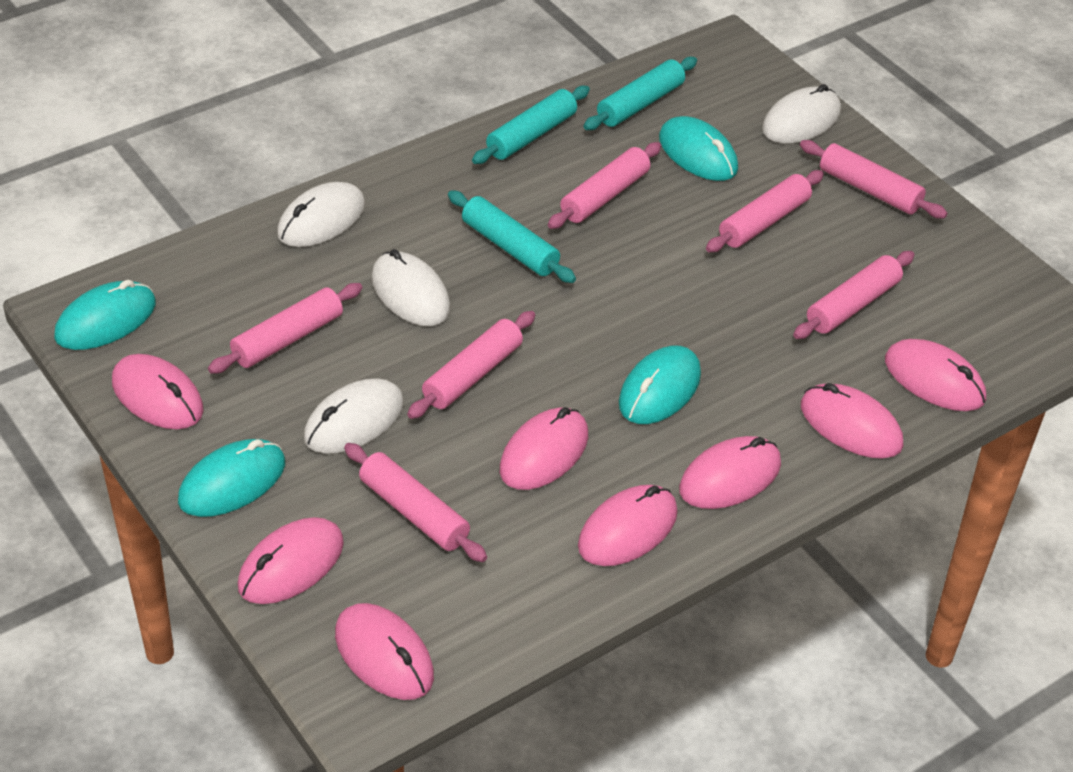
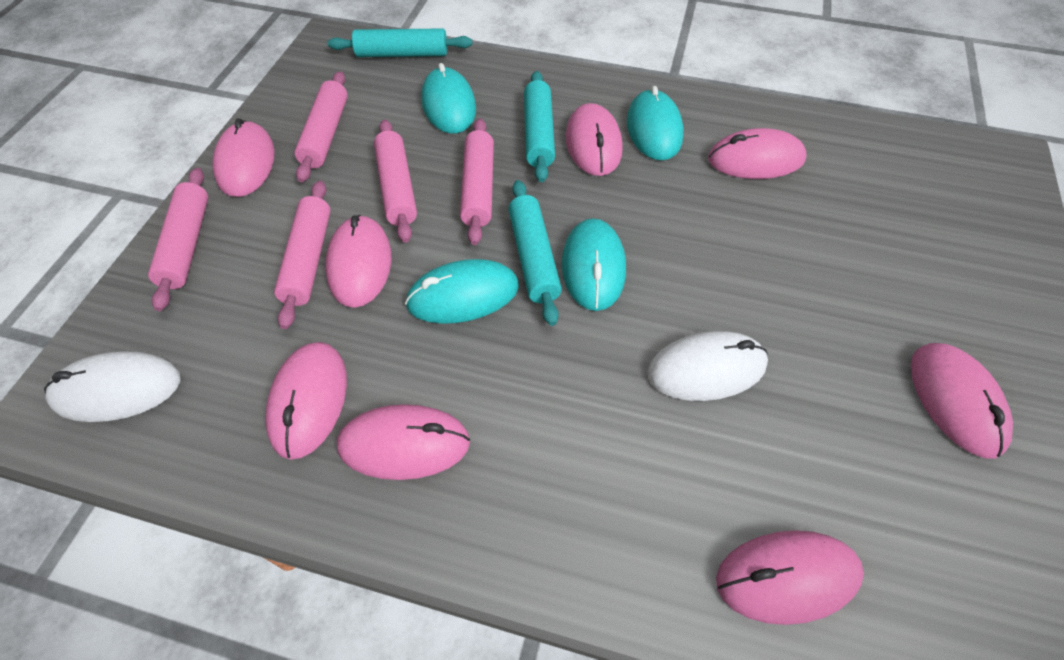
pink rolling pin: 7 -> 5
white mouse: 4 -> 2

